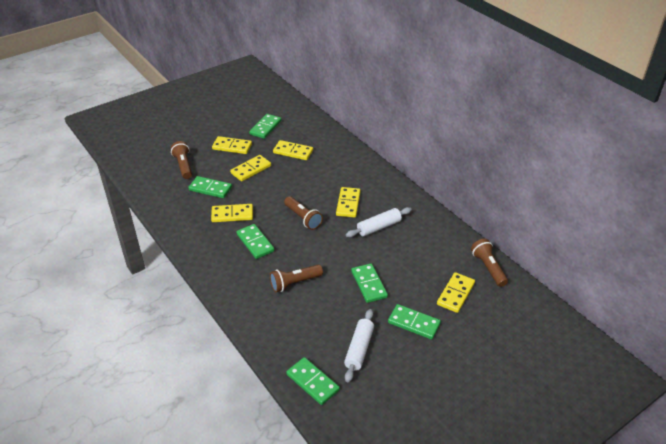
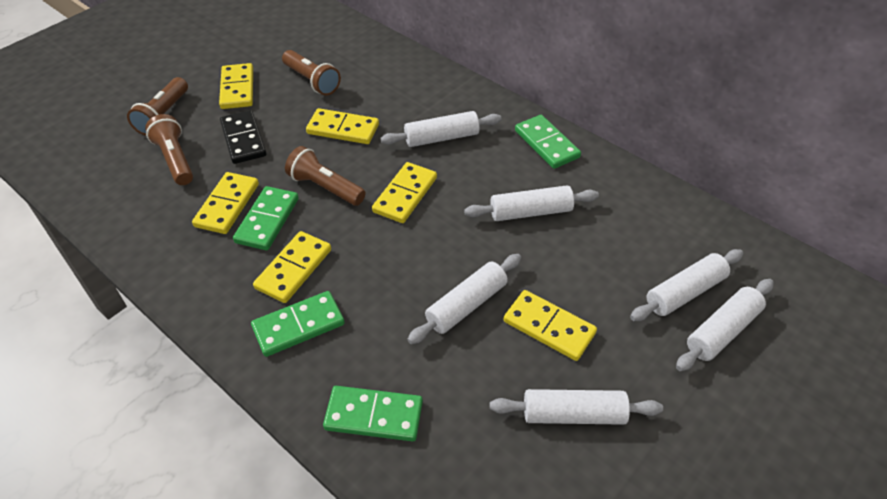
black domino: 0 -> 1
green domino: 6 -> 4
white rolling pin: 2 -> 6

